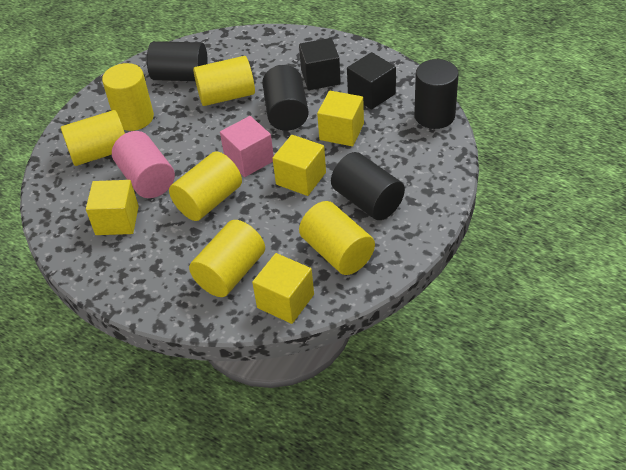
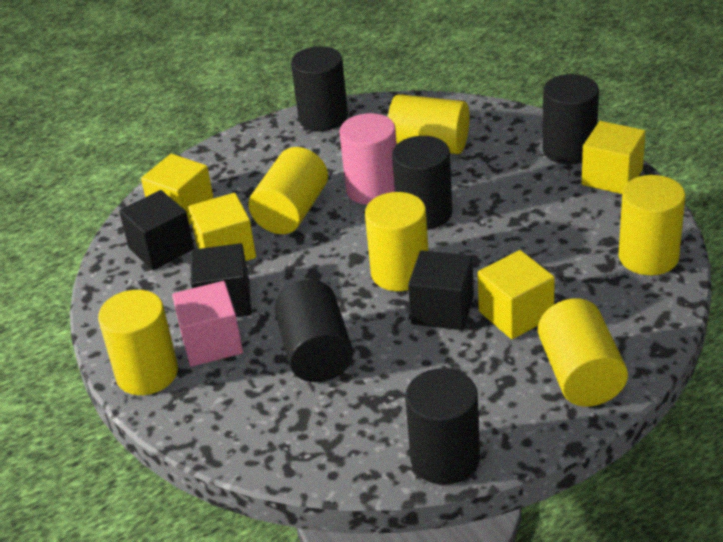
black cube: 2 -> 3
black cylinder: 4 -> 5

